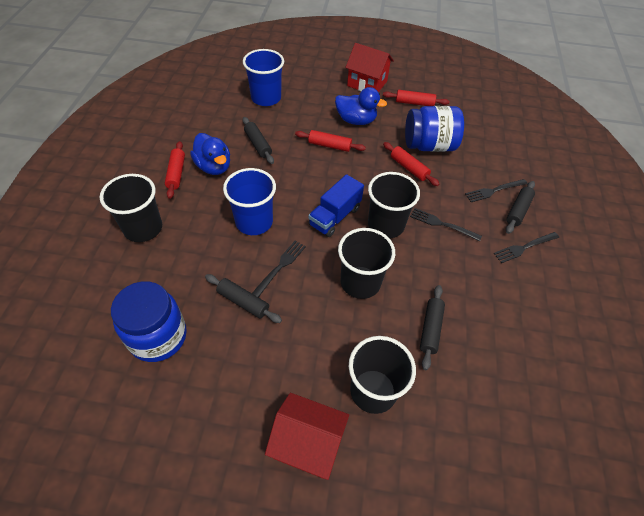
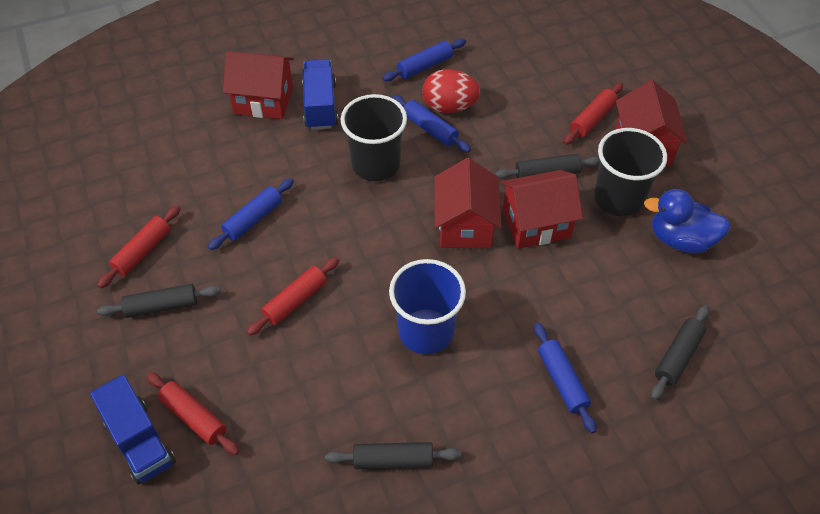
black cup: 4 -> 2
black fork: 4 -> 0
blue cup: 2 -> 1
blue duck: 2 -> 1
blue jar: 2 -> 0
blue rolling pin: 0 -> 4
blue truck: 1 -> 2
red egg: 0 -> 1
red house: 2 -> 4

